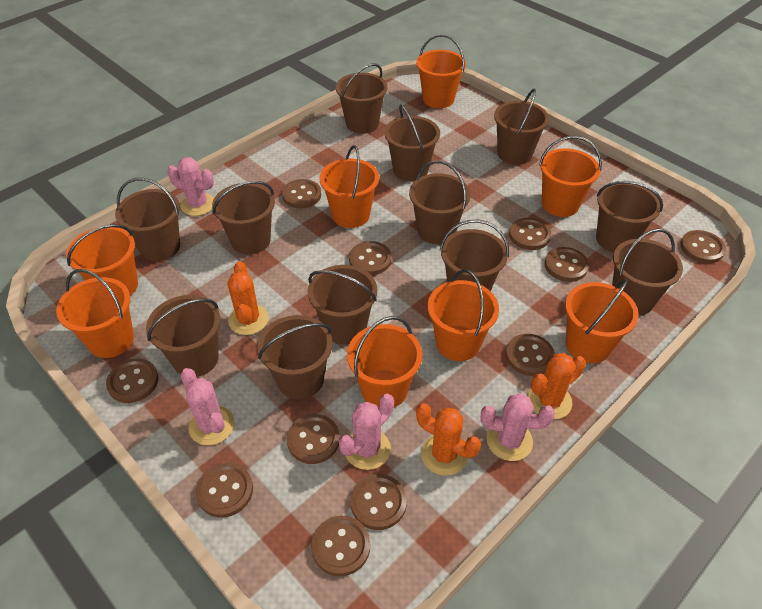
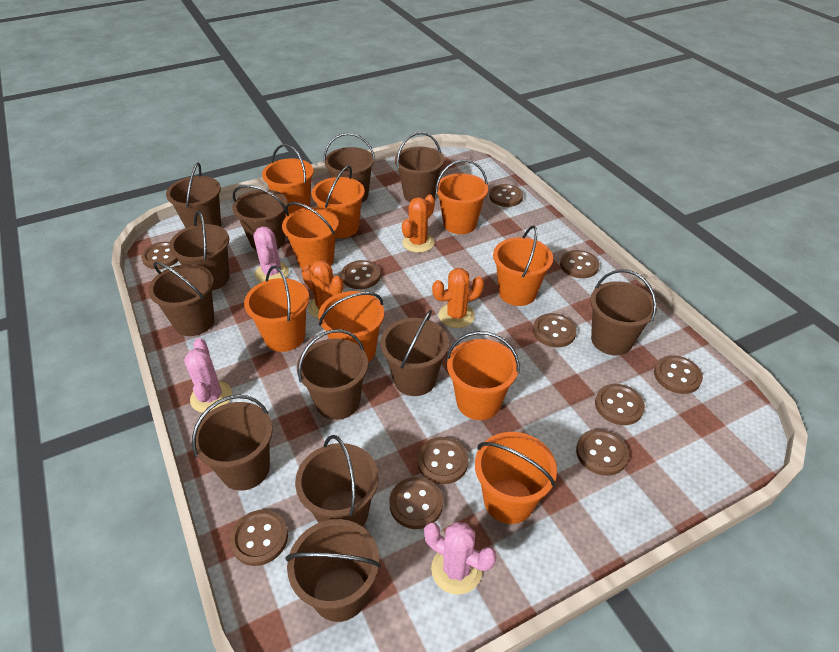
orange bucket: 8 -> 9
pink cactus: 4 -> 3

